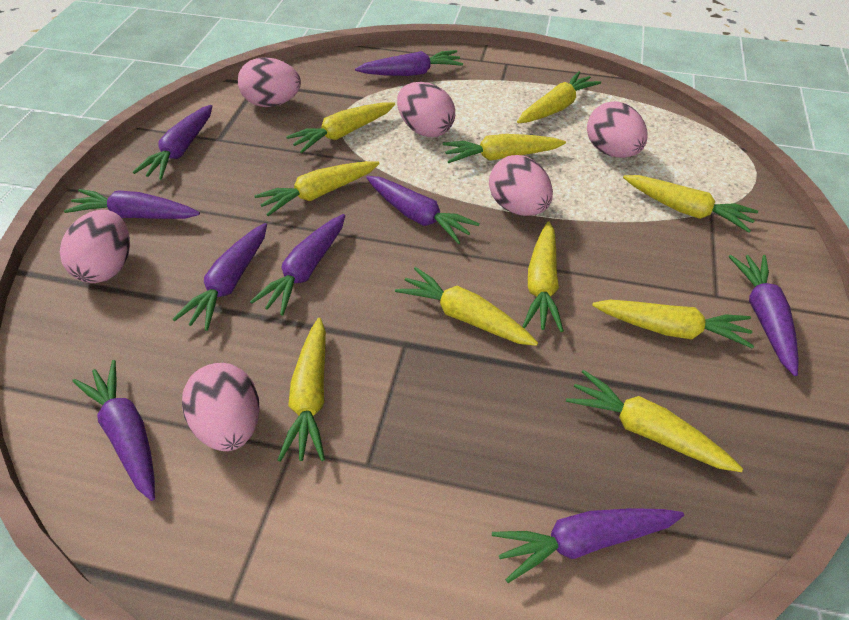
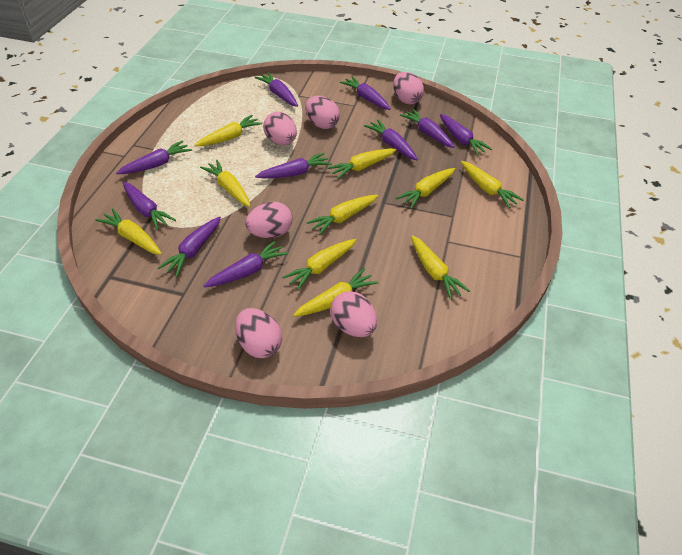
purple carrot: 9 -> 10

